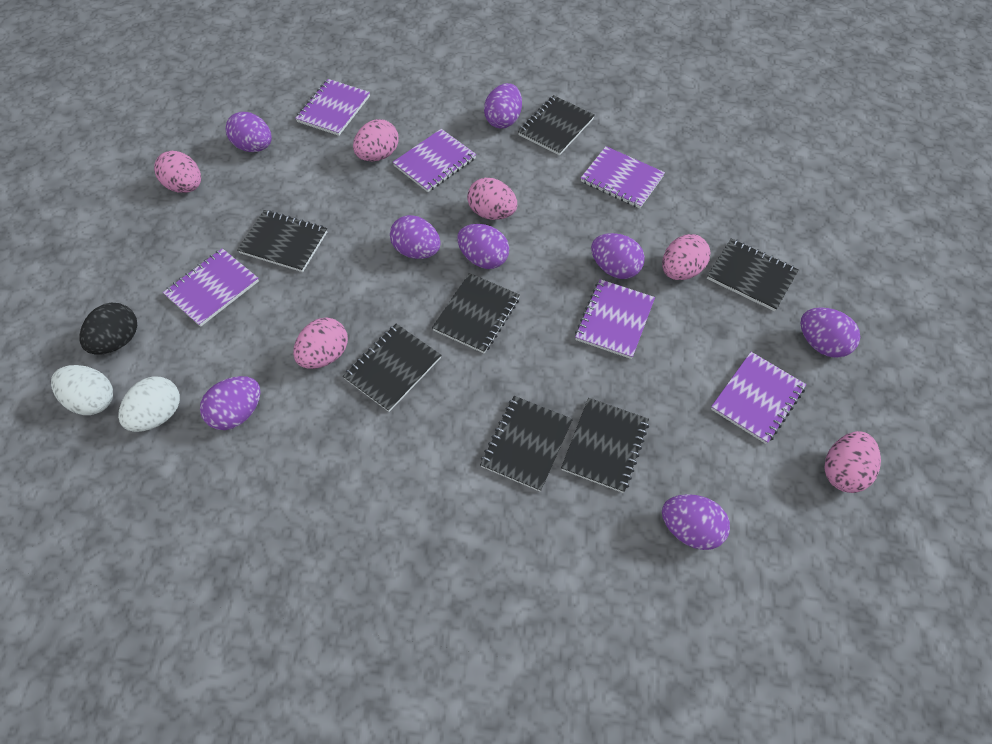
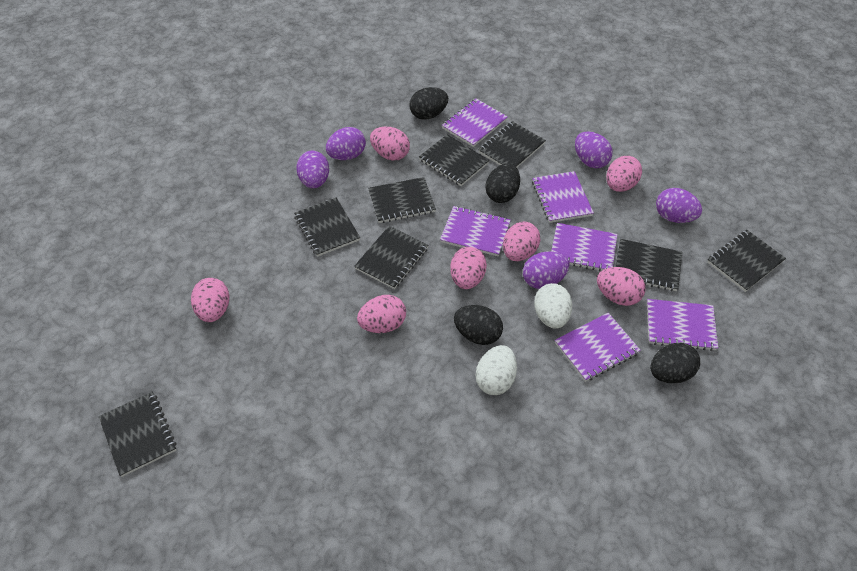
black egg: 1 -> 4
black notebook: 7 -> 8
pink egg: 6 -> 7
purple egg: 8 -> 5

